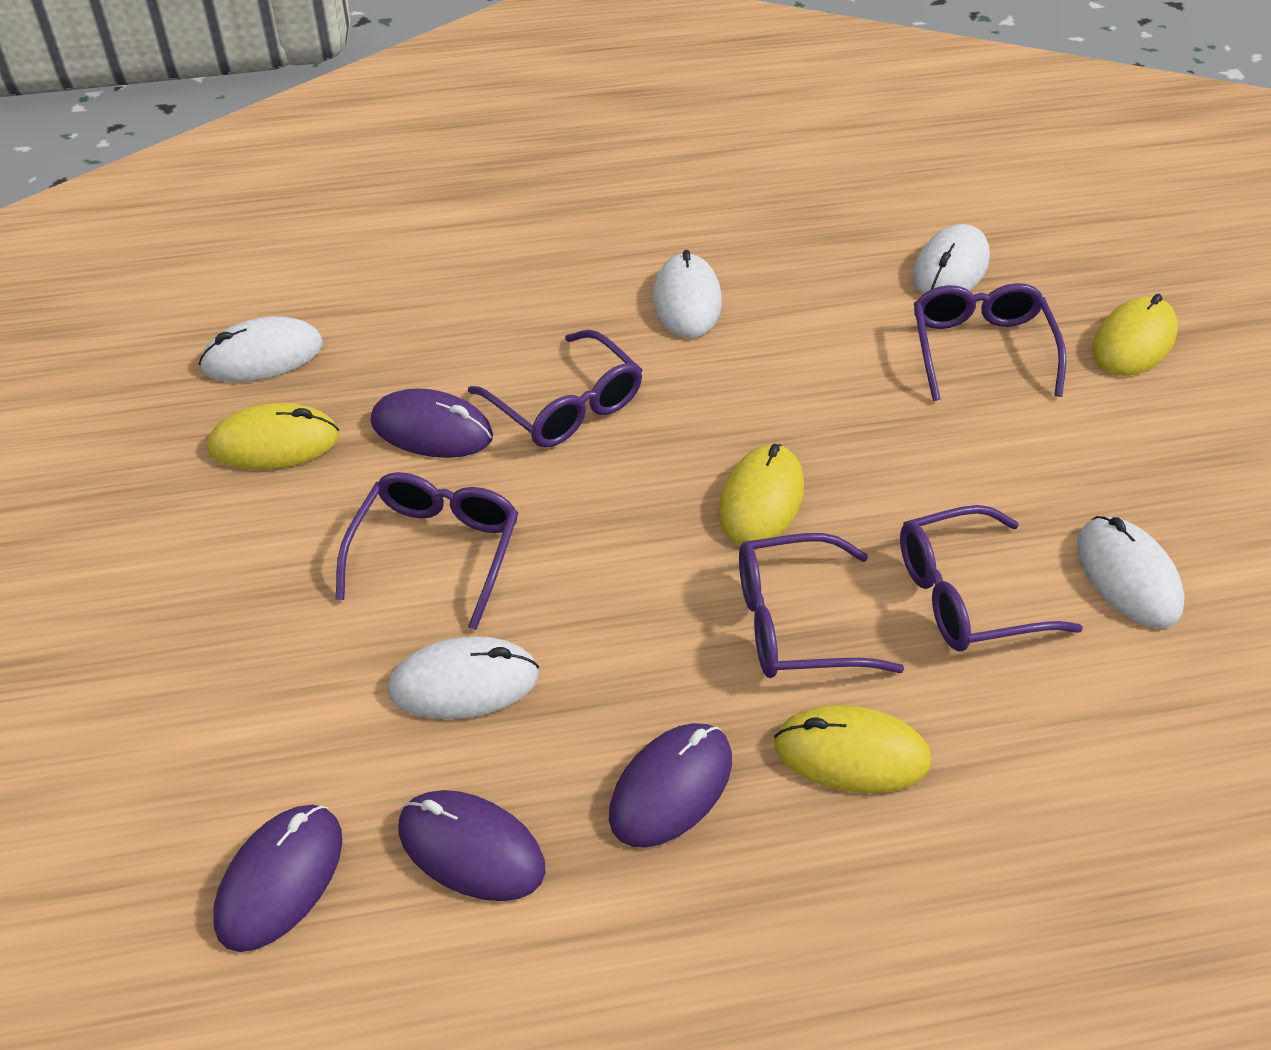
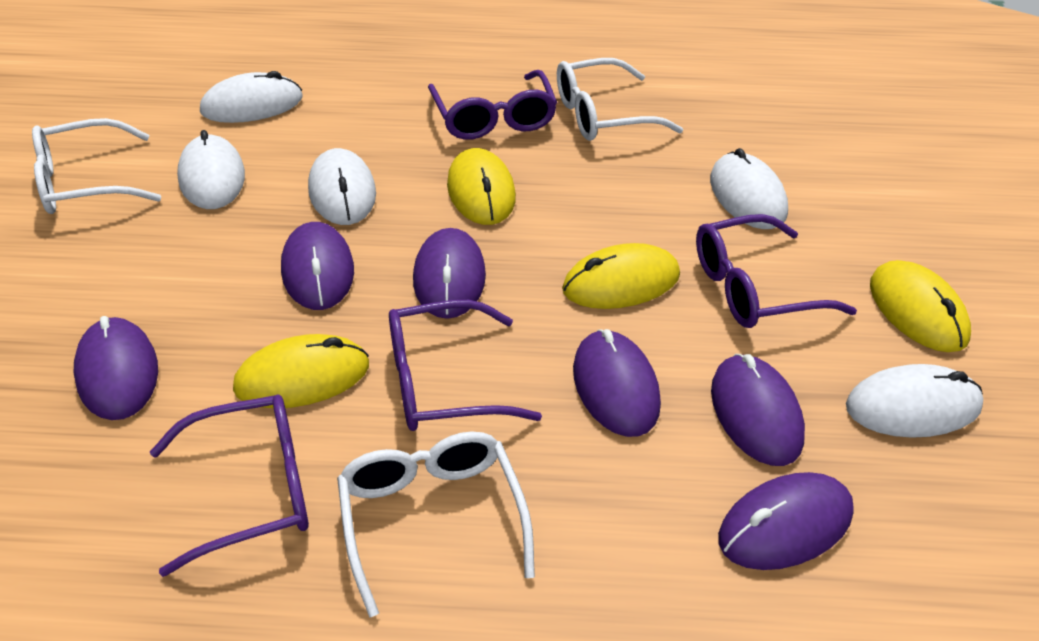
purple glasses: 5 -> 4
purple mouse: 4 -> 6
white glasses: 0 -> 3

